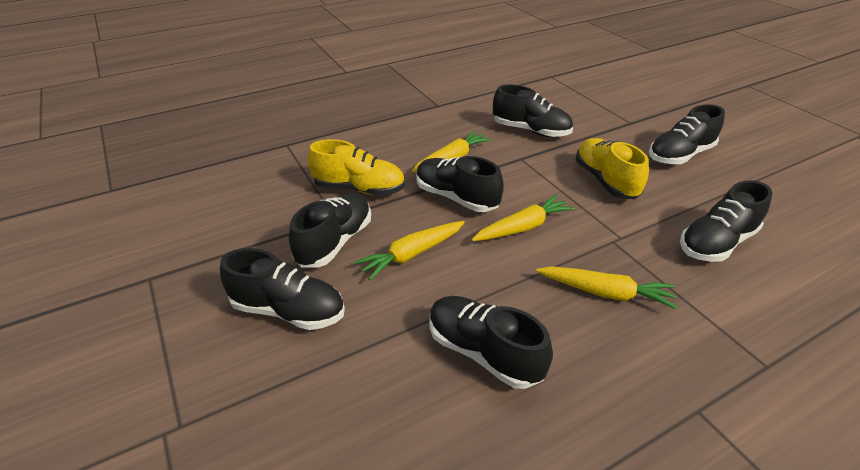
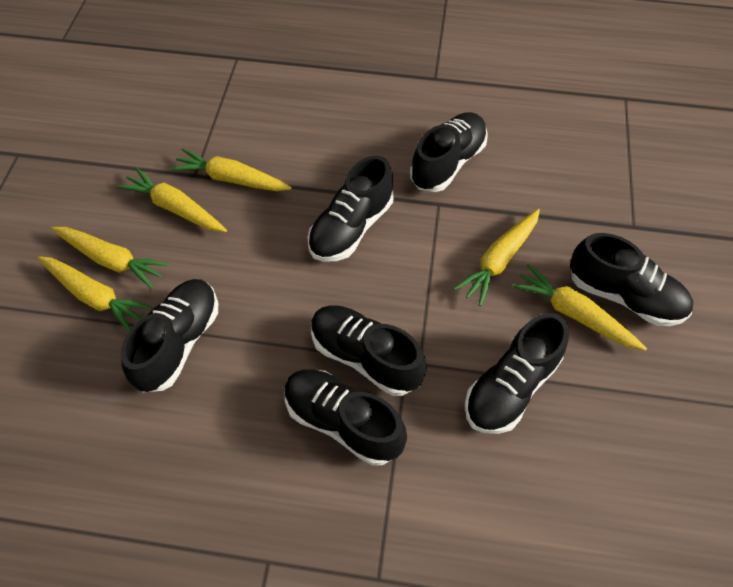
yellow carrot: 4 -> 6
yellow shoe: 2 -> 0

